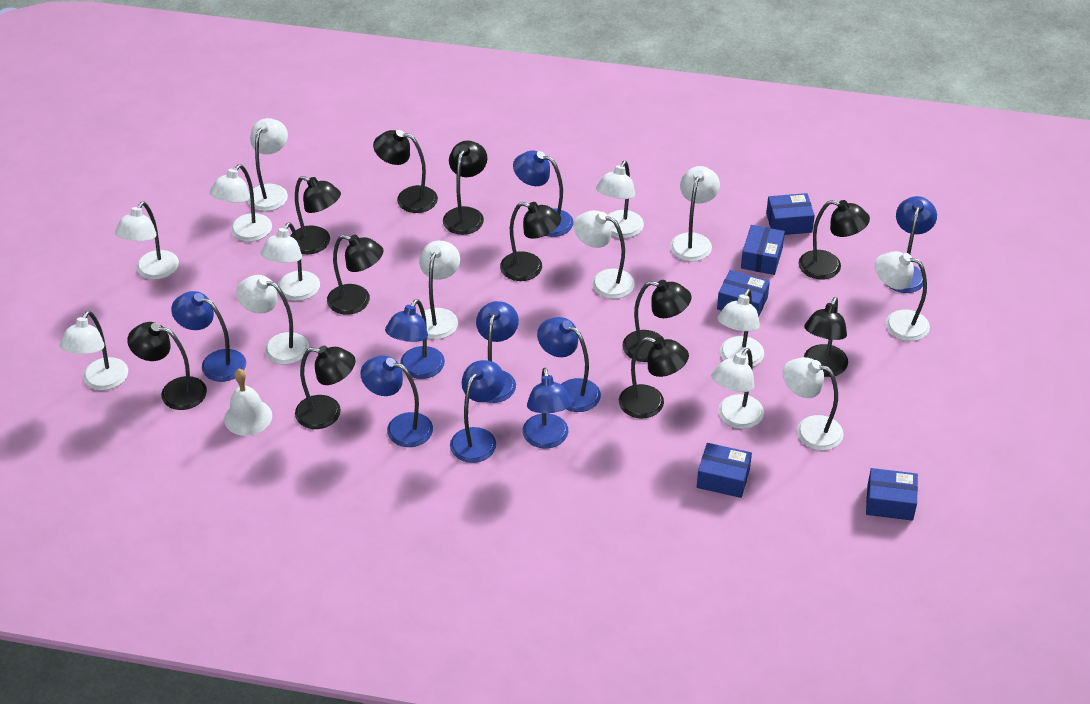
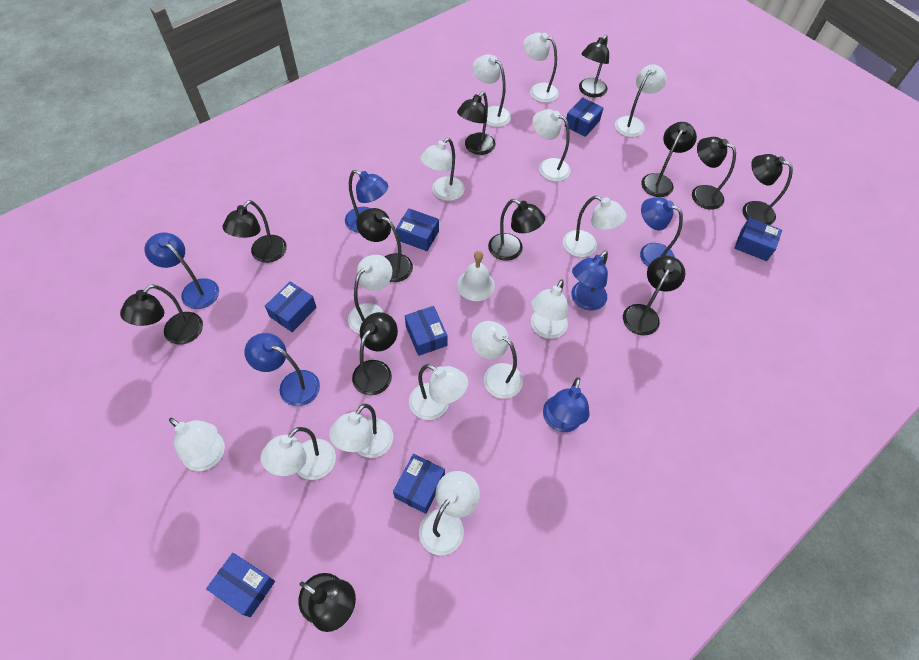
black lamp: 11 -> 12
blue box: 5 -> 7
blue lamp: 9 -> 6

